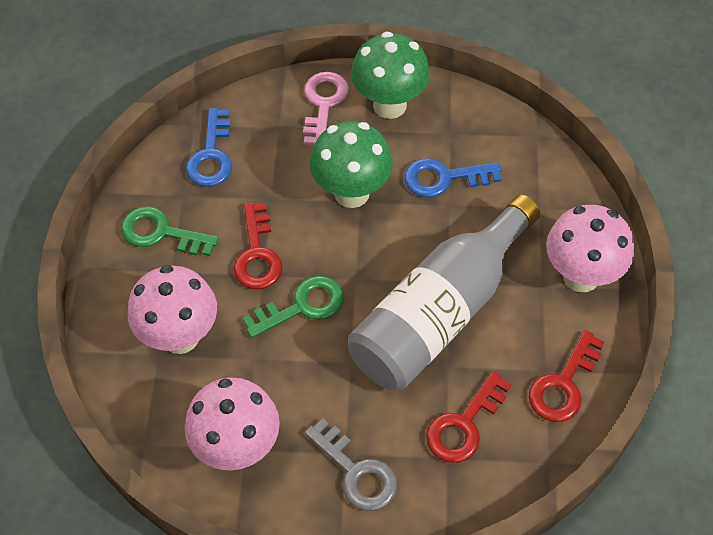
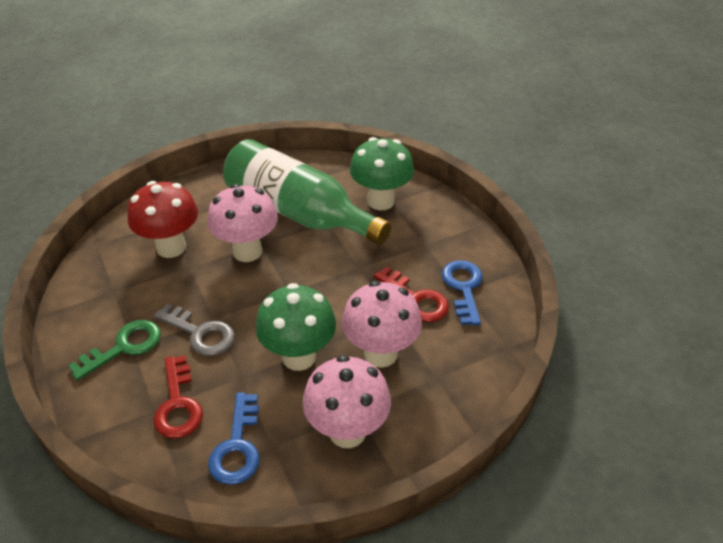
green bottle: 0 -> 1
green key: 2 -> 1
grey bottle: 1 -> 0
pink key: 1 -> 0
red key: 3 -> 2
red mushroom: 0 -> 1

